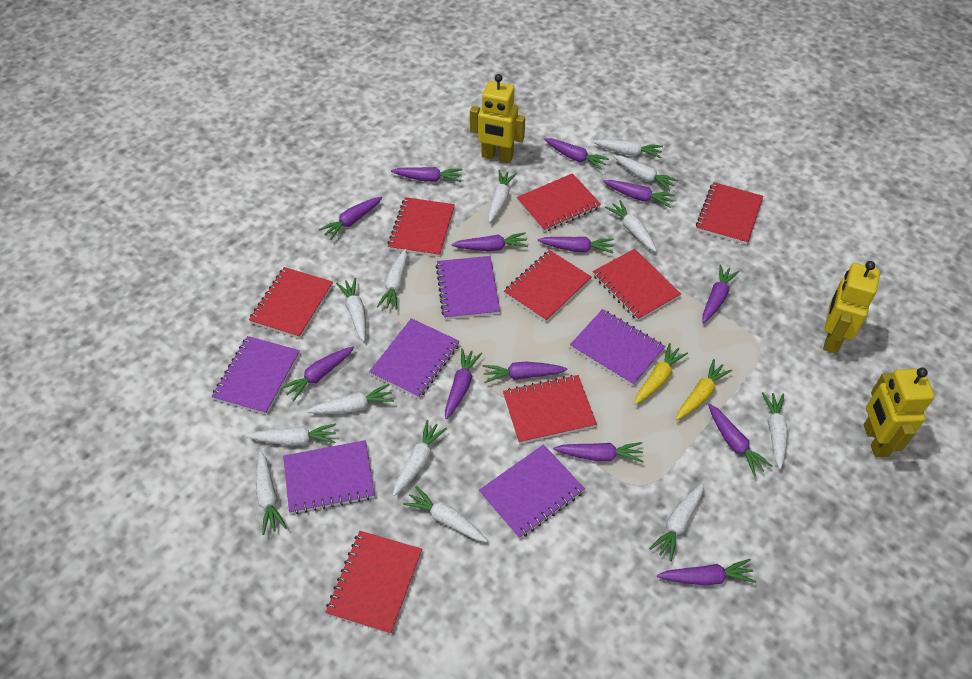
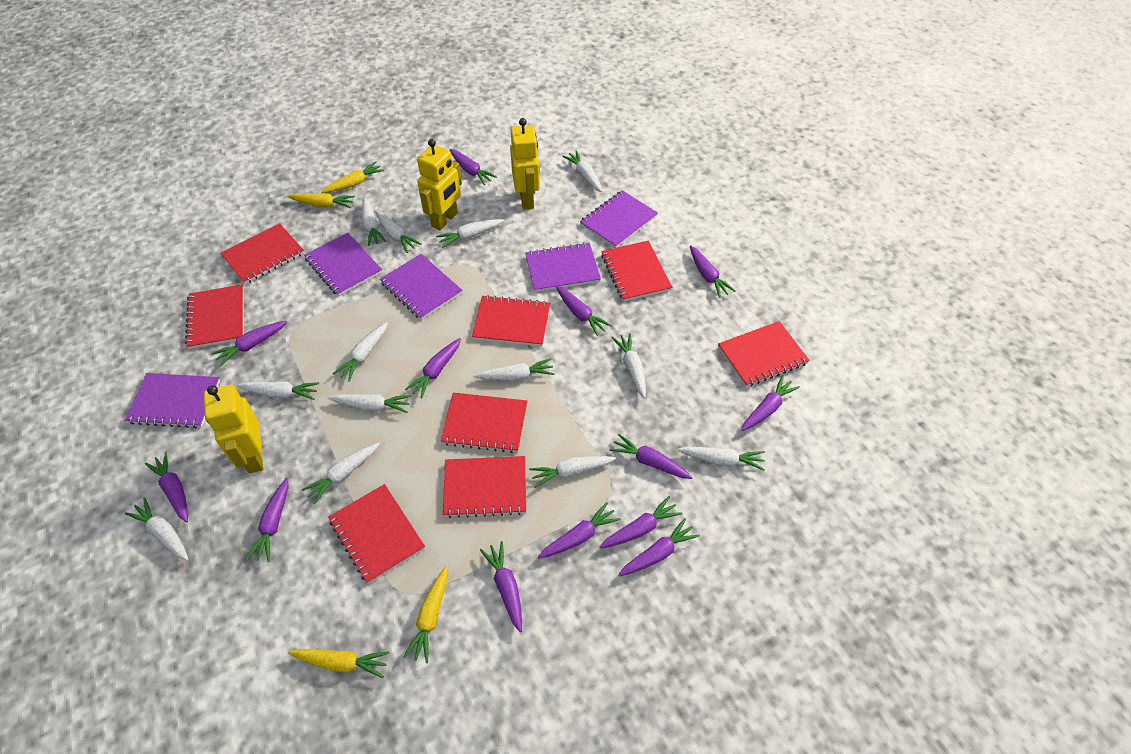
purple notebook: 6 -> 5
yellow carrot: 2 -> 4

